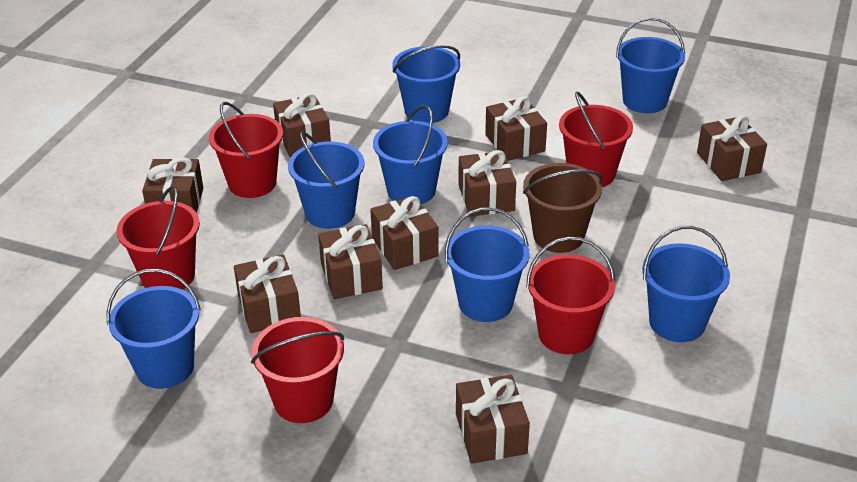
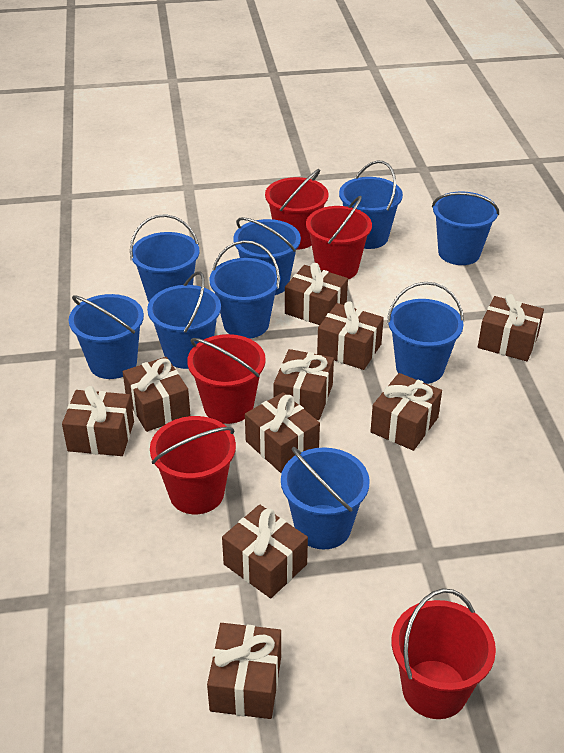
blue bucket: 7 -> 9
brown bucket: 1 -> 0
brown gift: 9 -> 10

